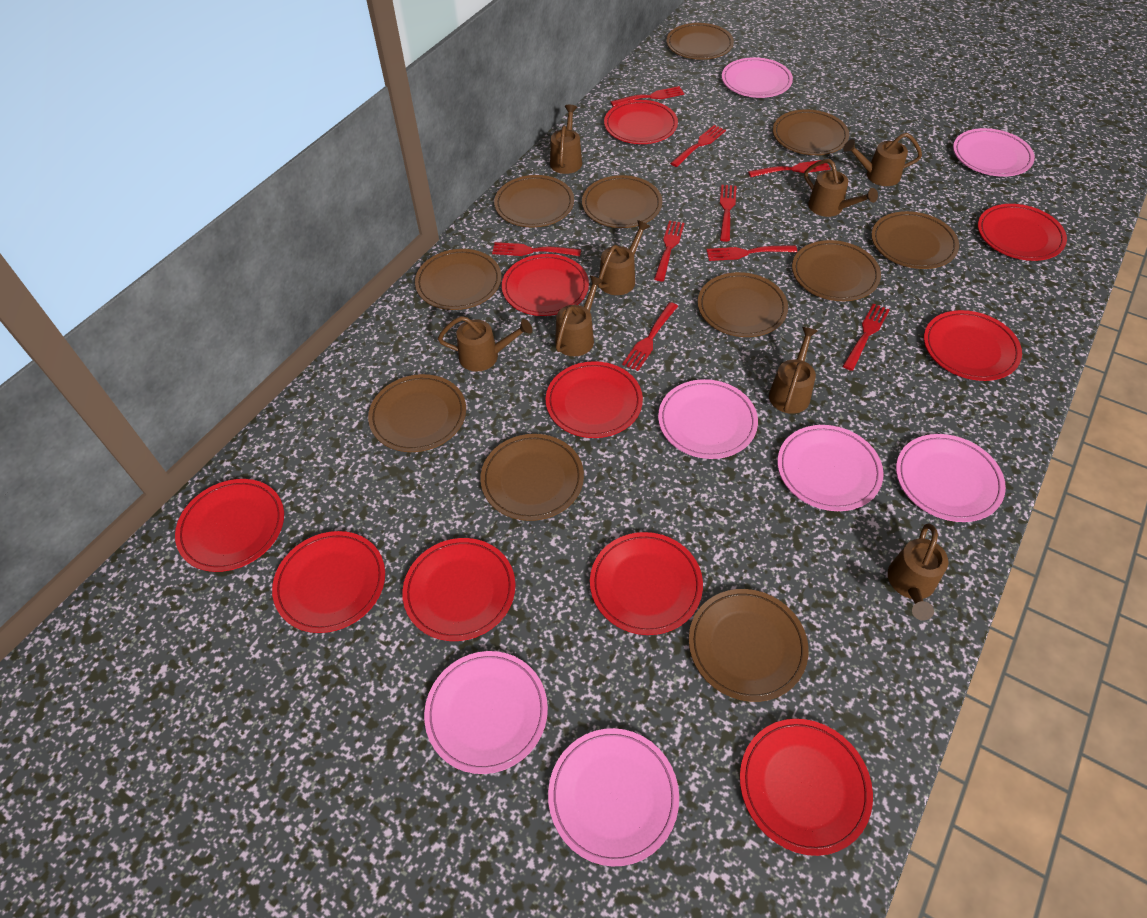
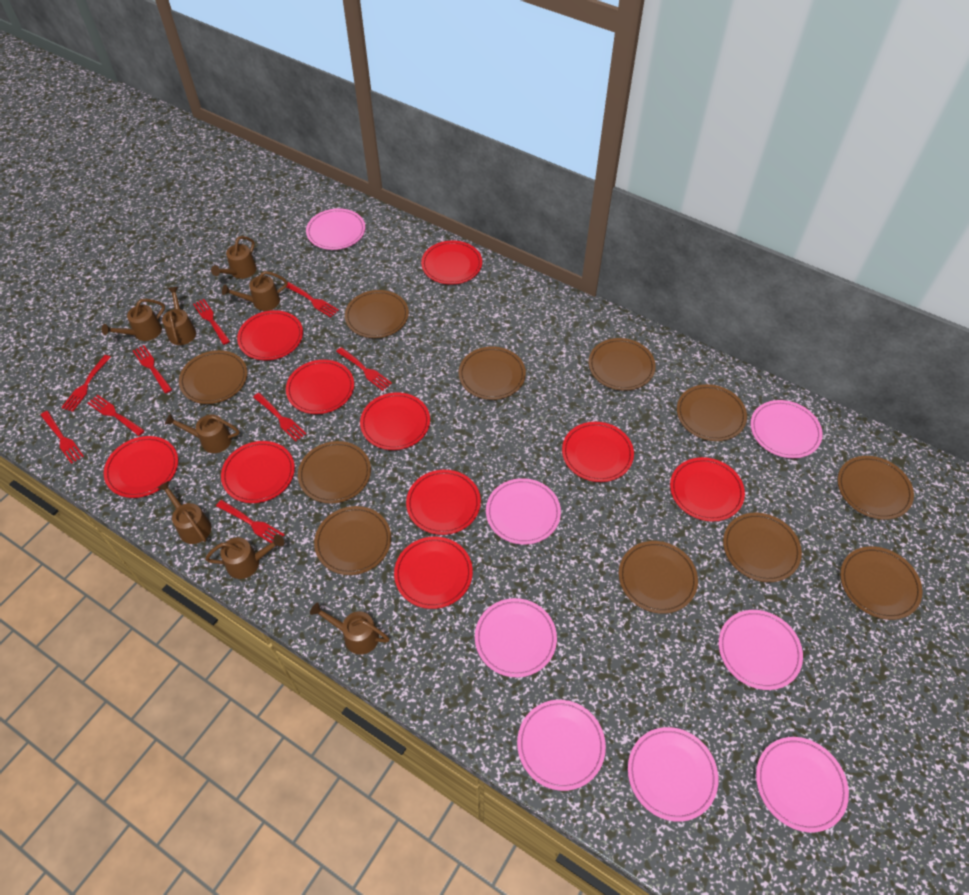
pink plate: 7 -> 8

